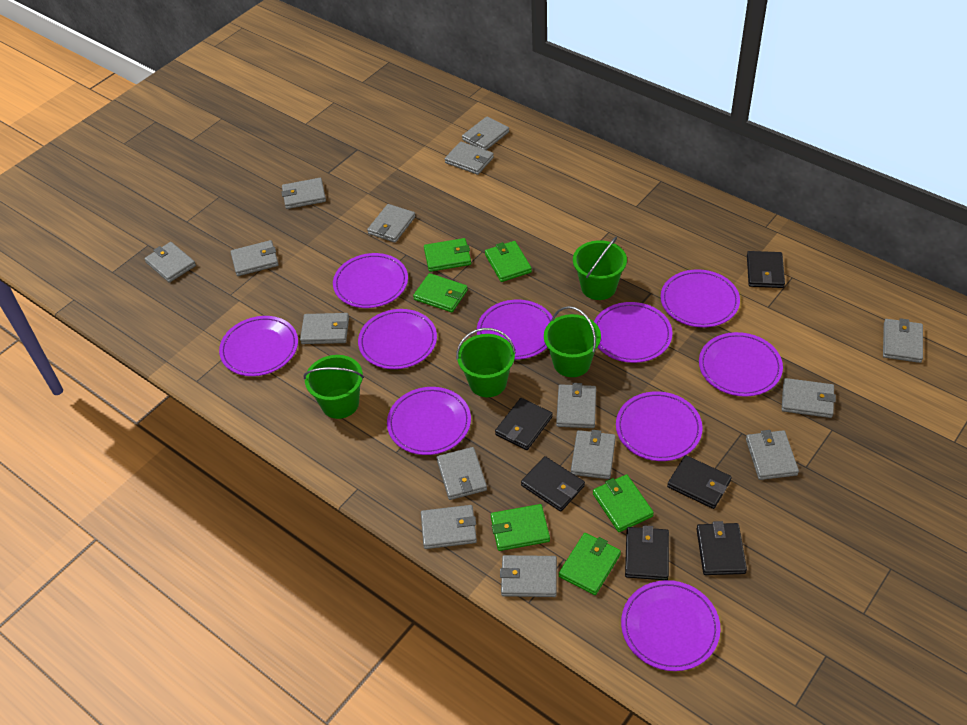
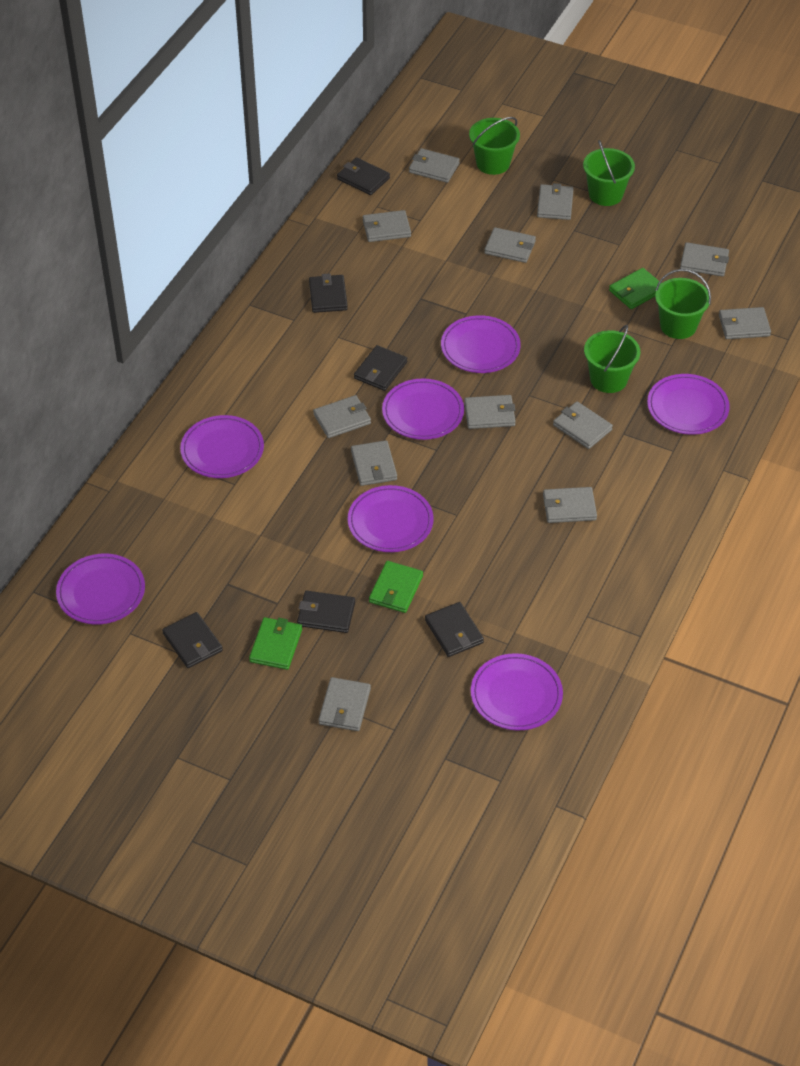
green wallet: 6 -> 3
grey wallet: 15 -> 12
purple plate: 10 -> 7

